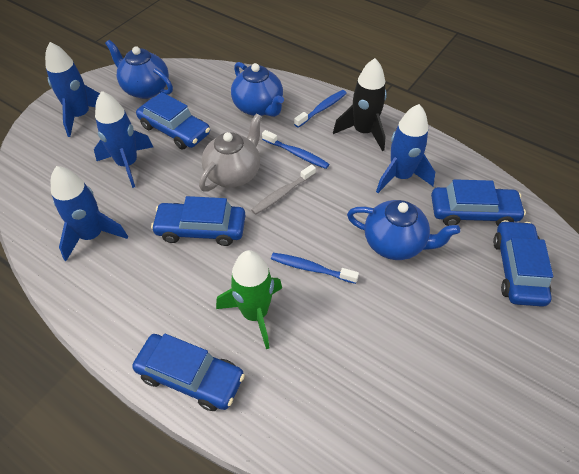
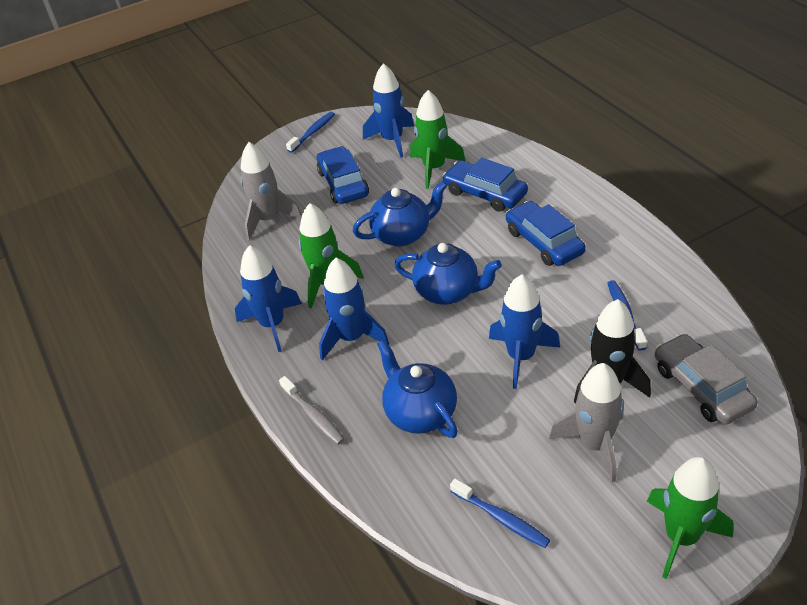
blue car: 5 -> 3
green rocket: 1 -> 3
grey car: 0 -> 1
grey rocket: 0 -> 2
grey teapot: 1 -> 0

